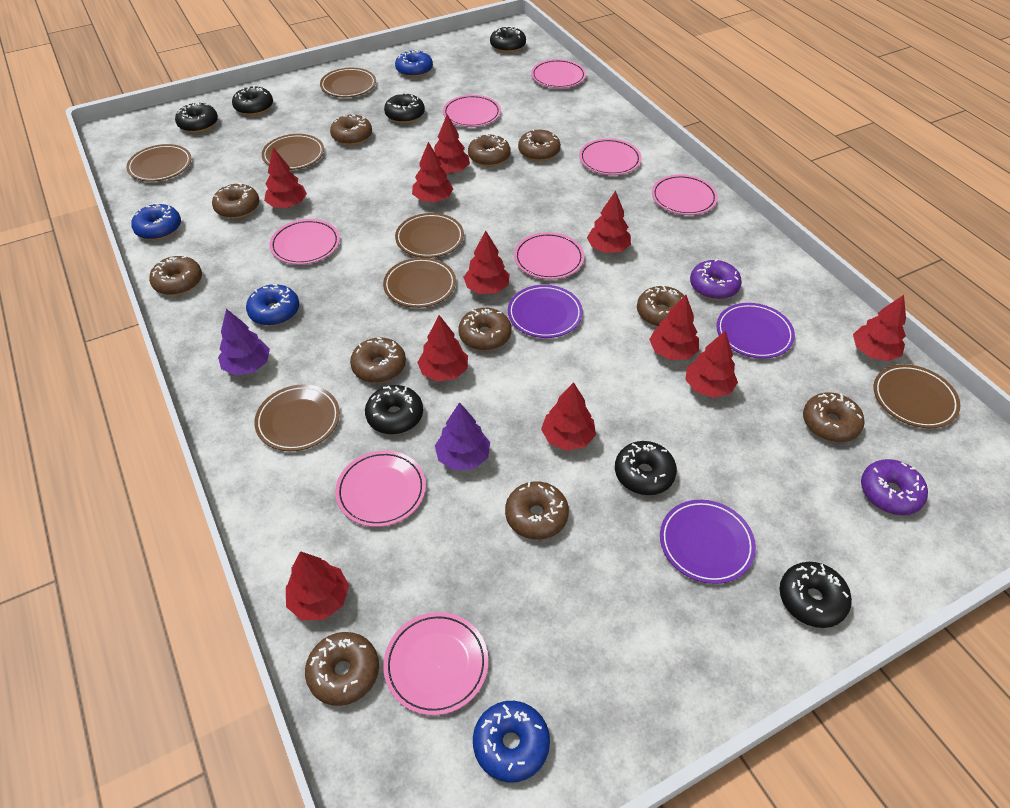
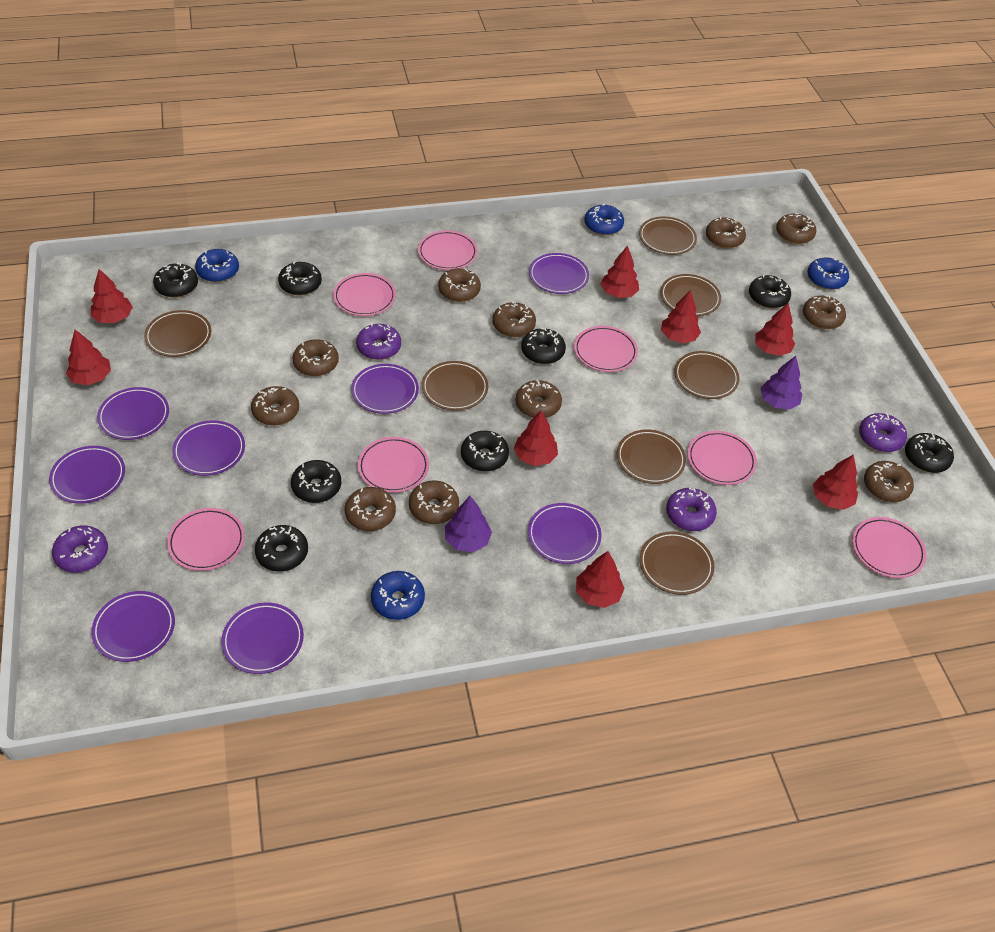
black donut: 7 -> 8
pink plate: 8 -> 7
purple donut: 2 -> 4
purple plate: 3 -> 8
red tree: 11 -> 8

